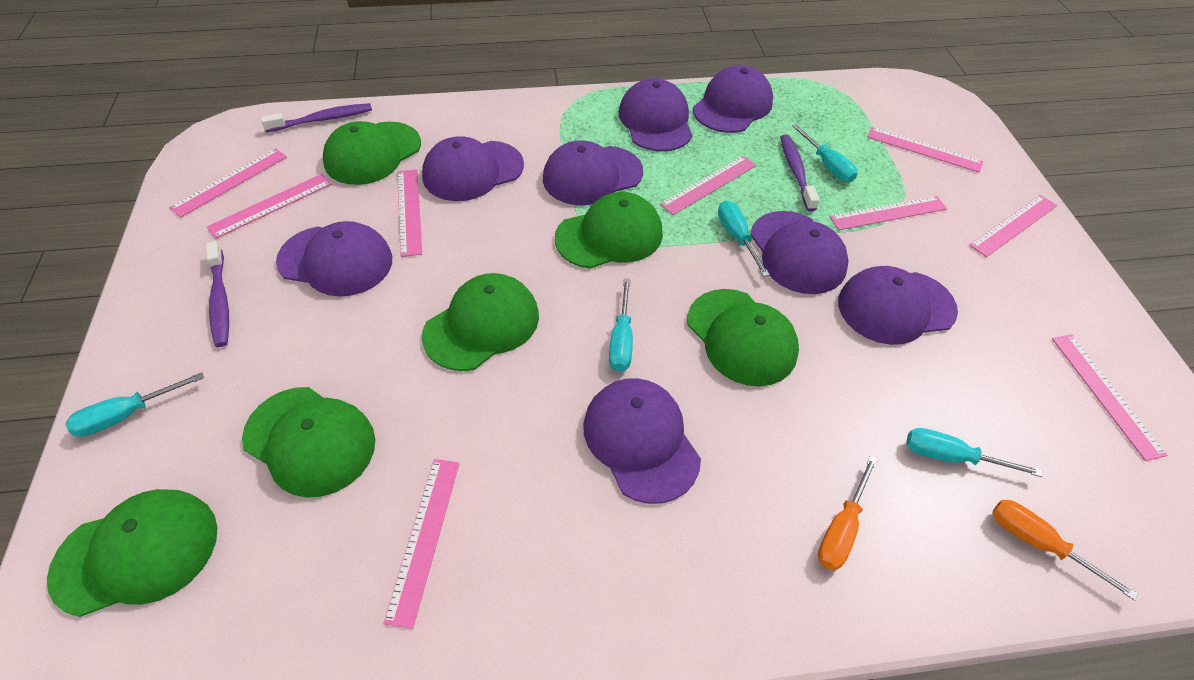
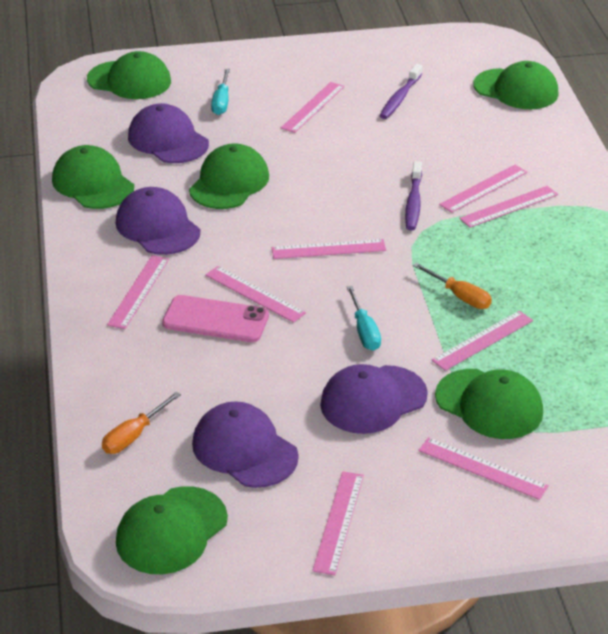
pink phone: 0 -> 1
purple cap: 8 -> 4
purple toothbrush: 3 -> 2
turquoise screwdriver: 5 -> 2

